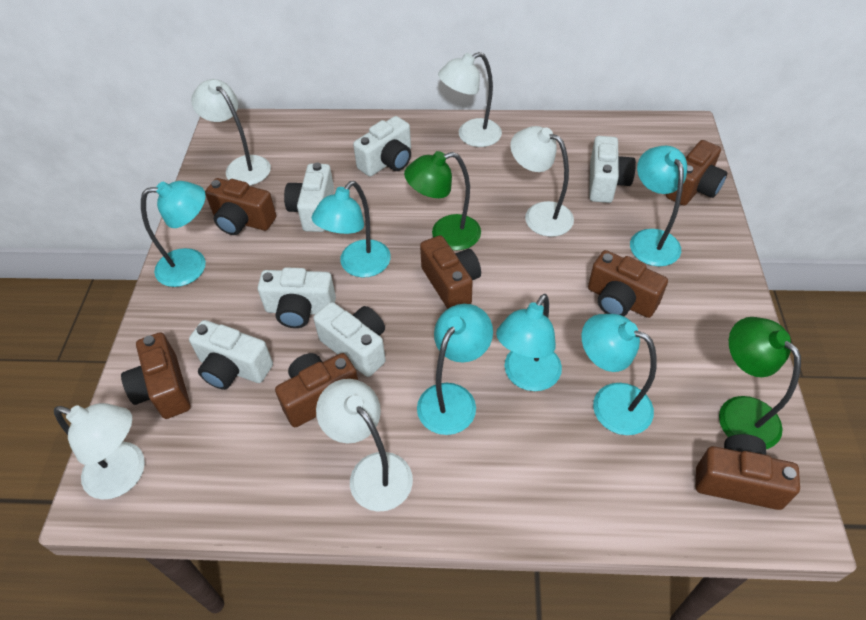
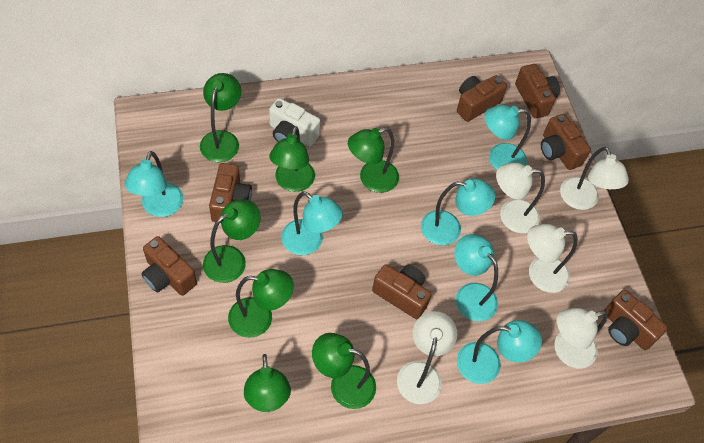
green lamp: 2 -> 7
white camera: 6 -> 1

